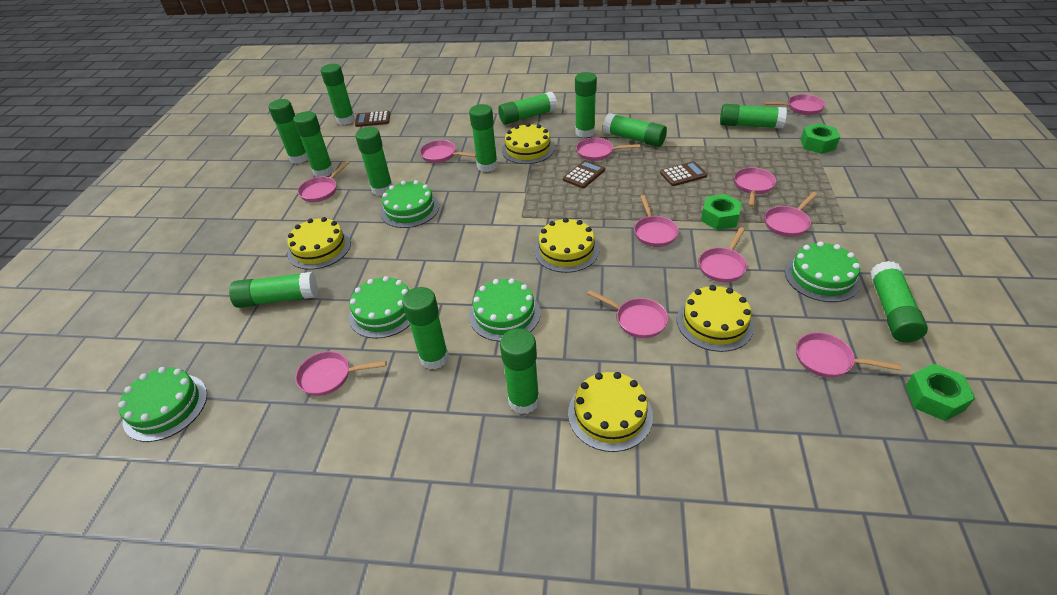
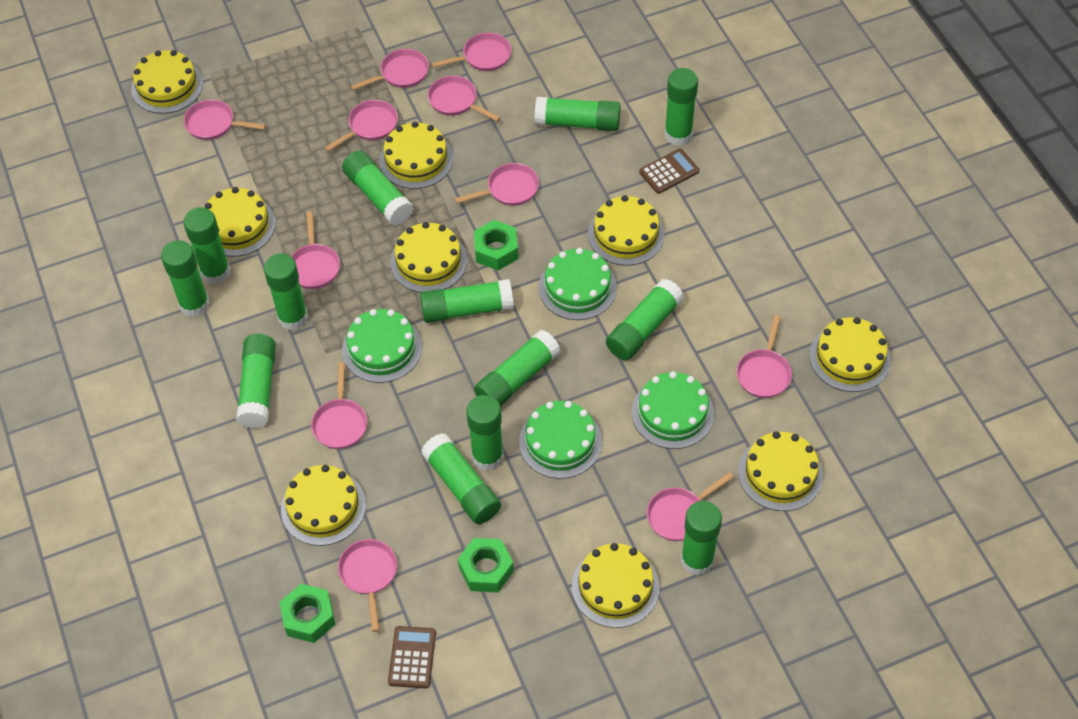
brown calculator: 3 -> 2
green cake: 5 -> 4
yellow cake: 5 -> 9

